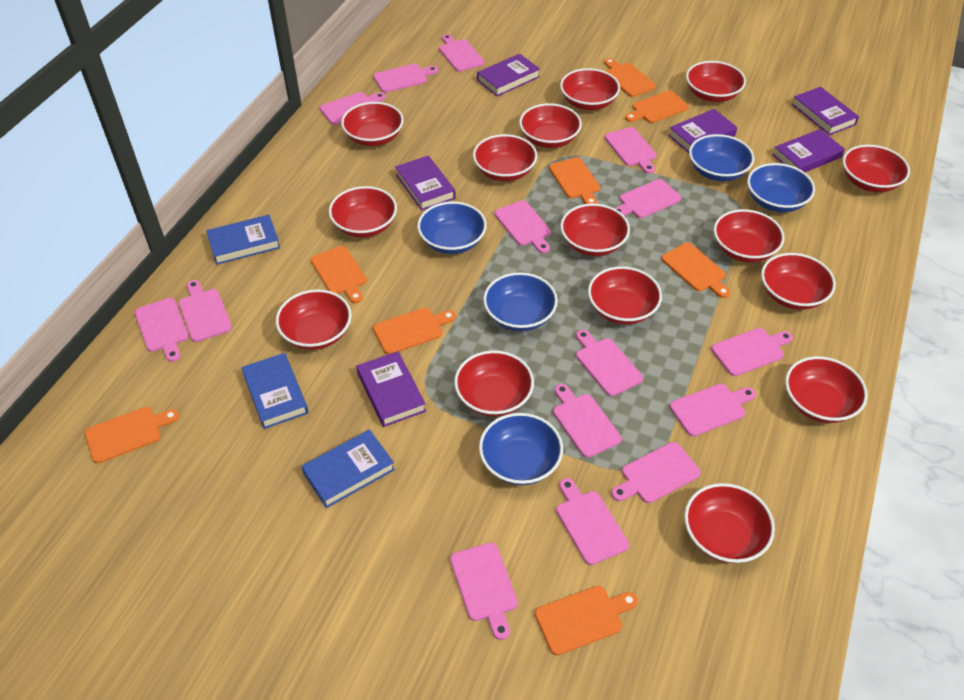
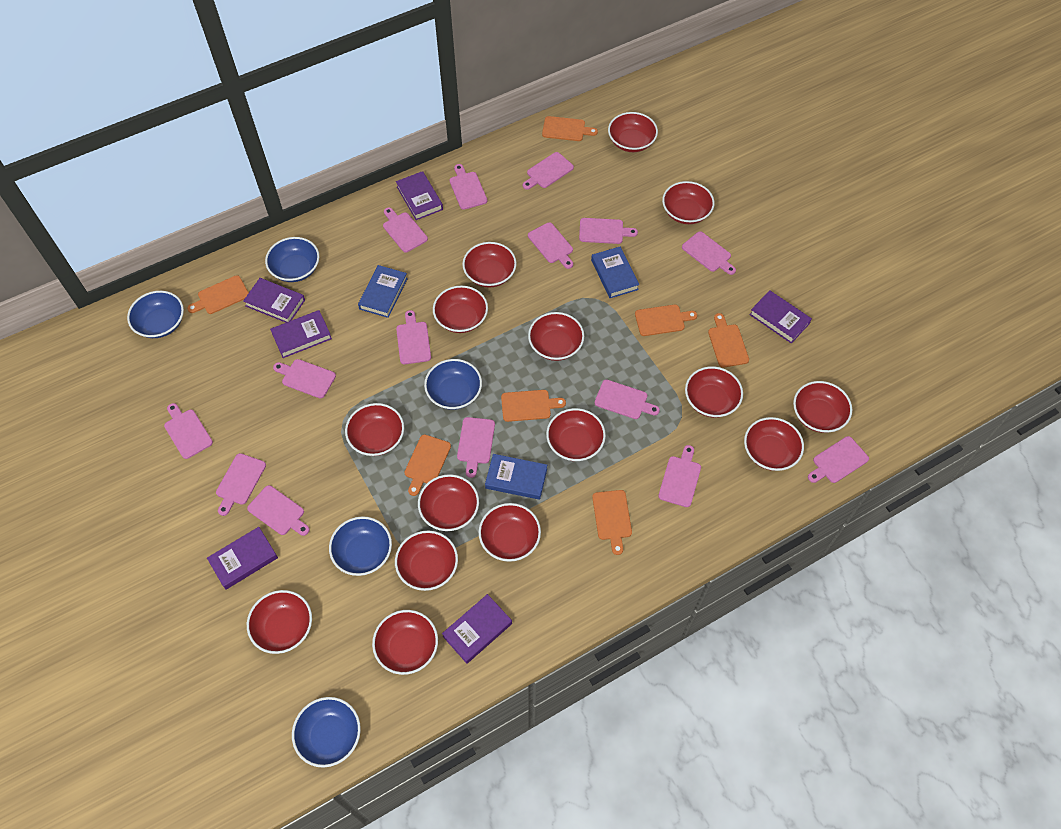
orange cutting board: 8 -> 7

